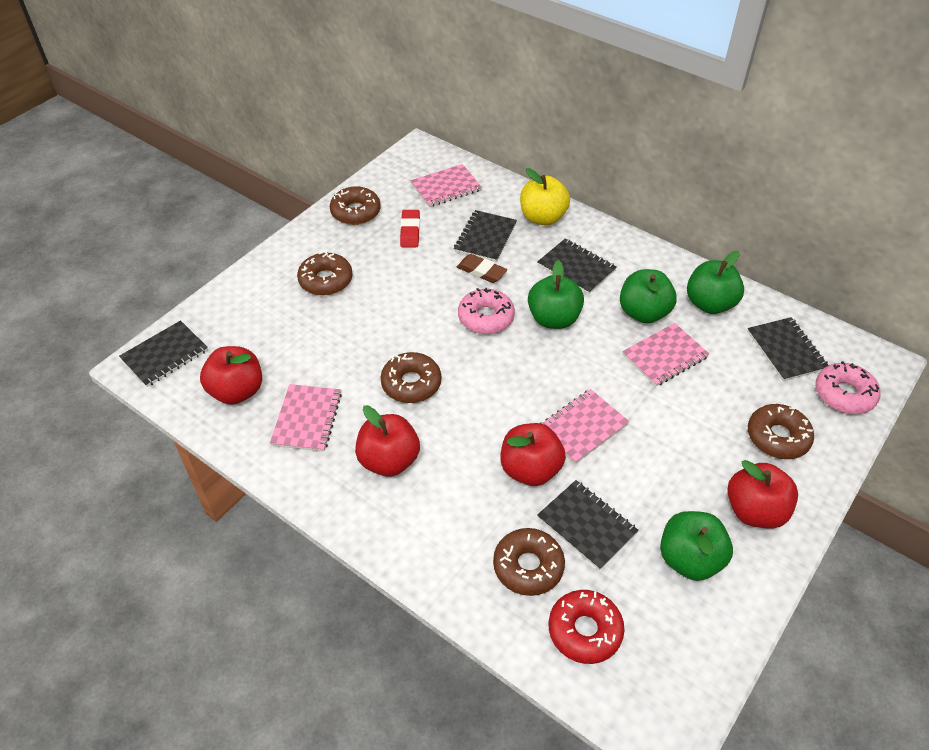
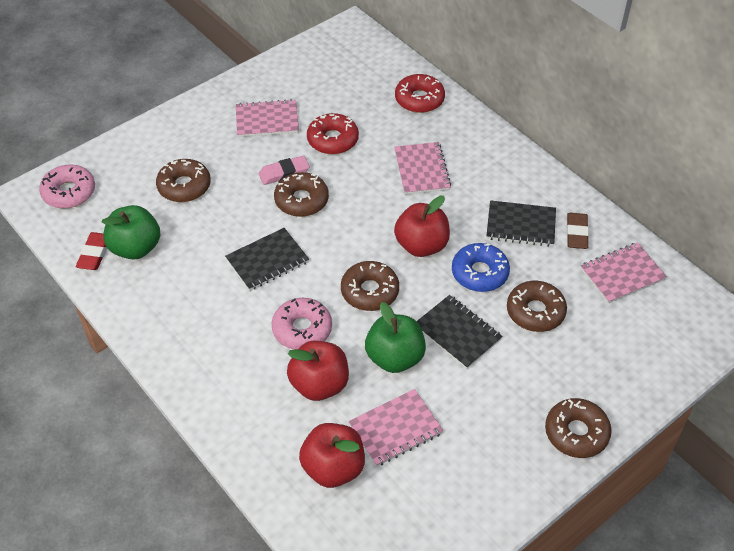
black notebook: 5 -> 3
blue donut: 0 -> 1
green apple: 4 -> 2
pink eraser: 0 -> 1
red apple: 4 -> 3
red donut: 1 -> 2
yellow apple: 1 -> 0

